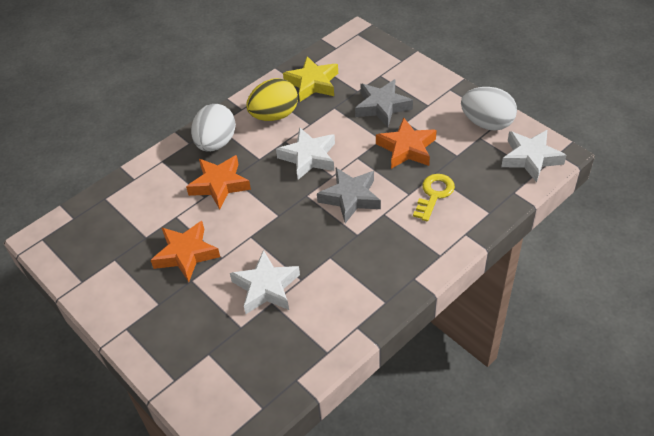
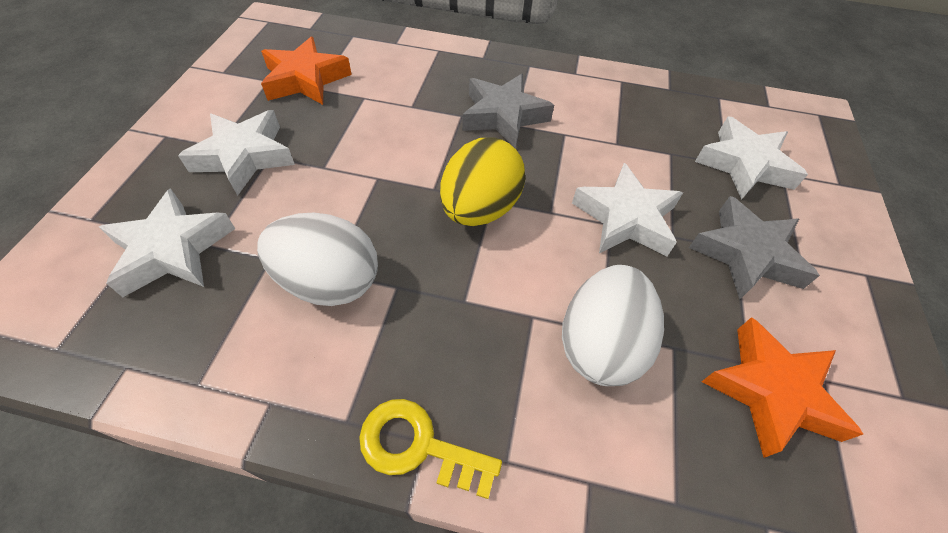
orange star: 3 -> 2
white star: 3 -> 4
yellow star: 1 -> 0

